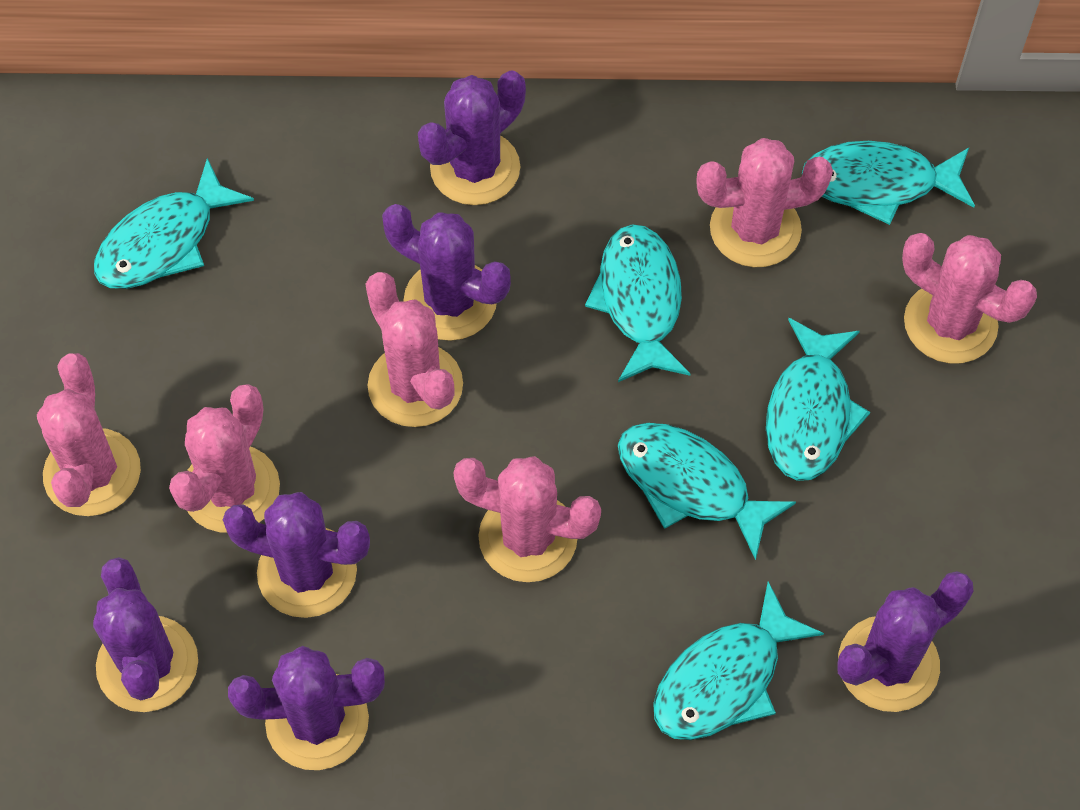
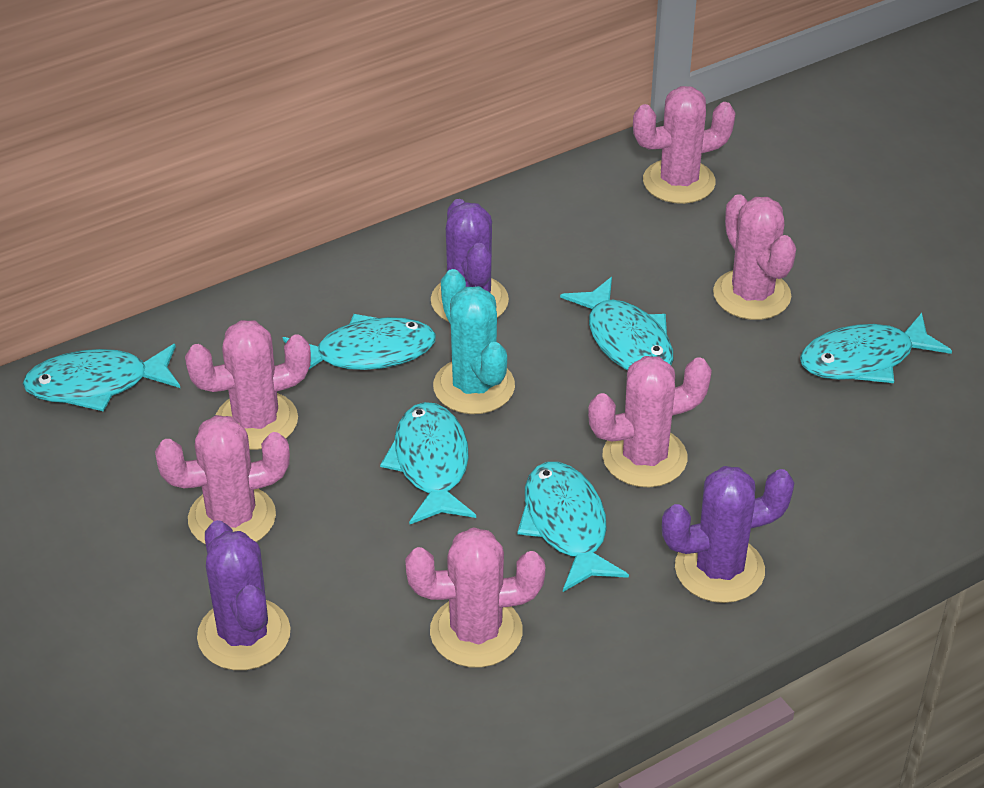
purple cactus: 6 -> 3
turquoise cactus: 0 -> 1

